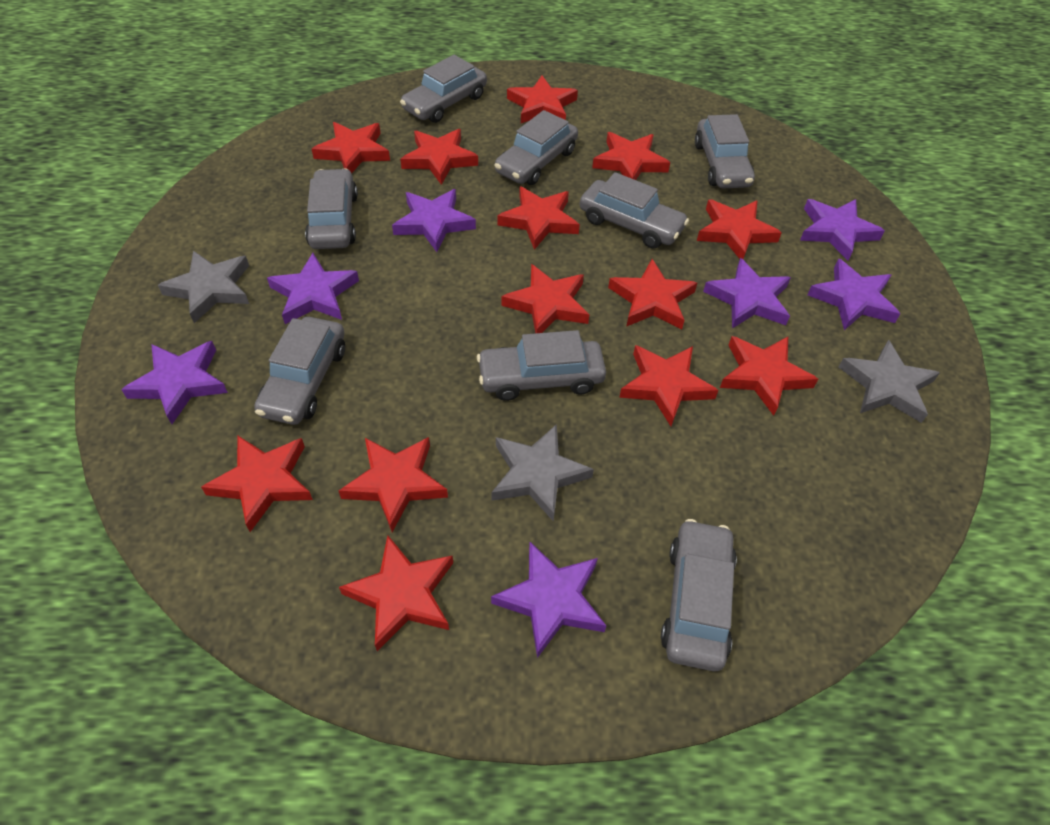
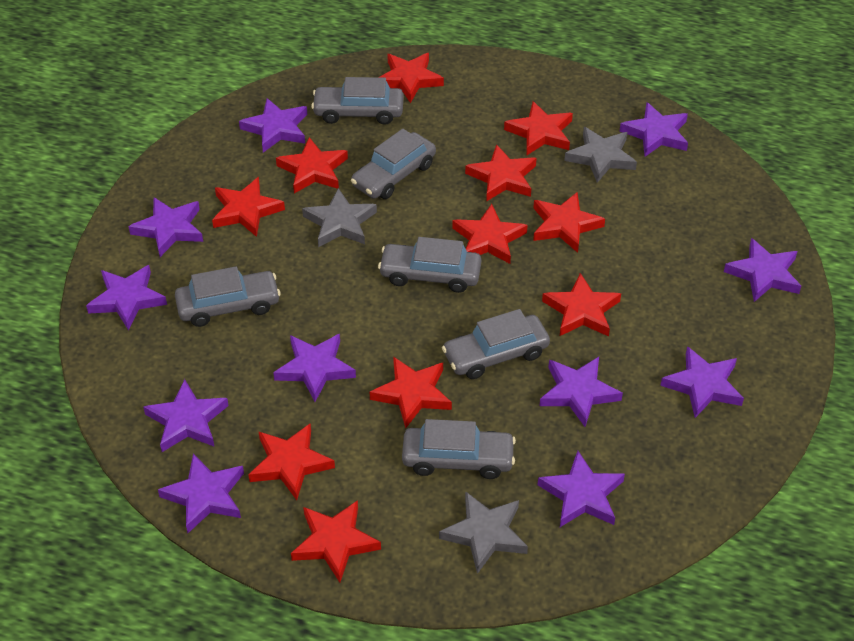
grey car: 8 -> 6
purple star: 7 -> 11
red star: 13 -> 11

